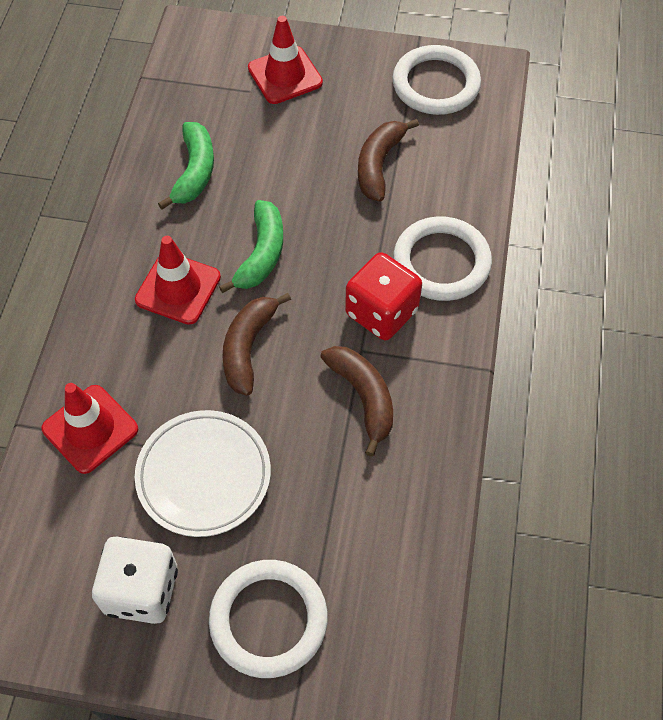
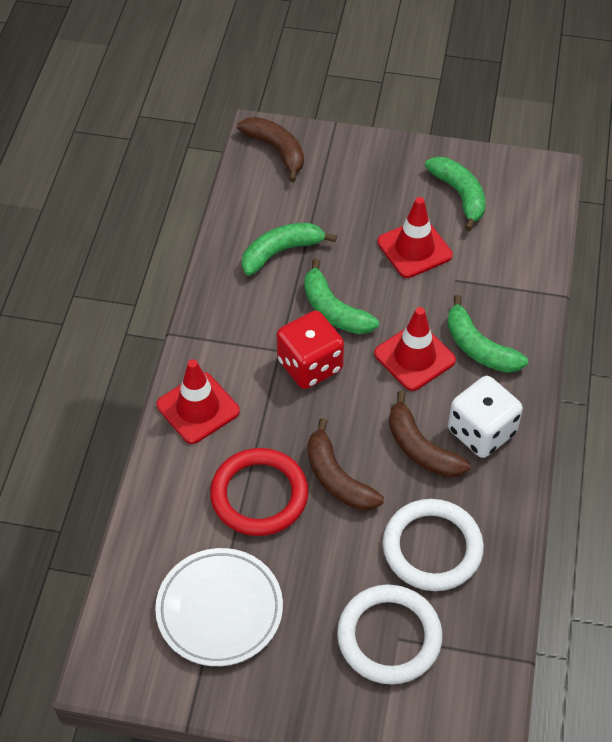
green banana: 2 -> 4
red ring: 0 -> 1
white ring: 3 -> 2

